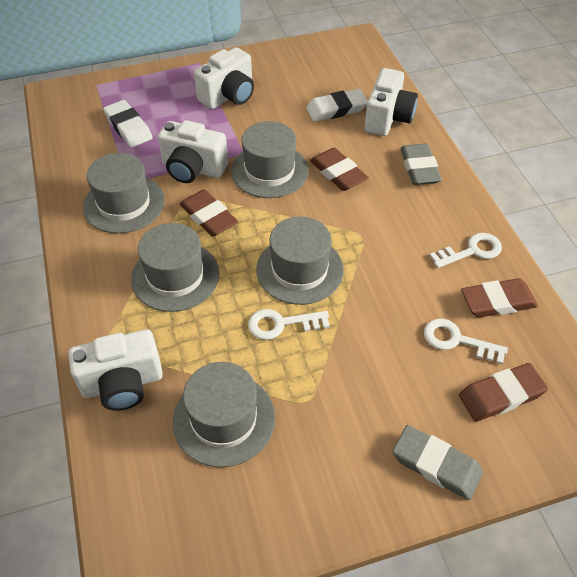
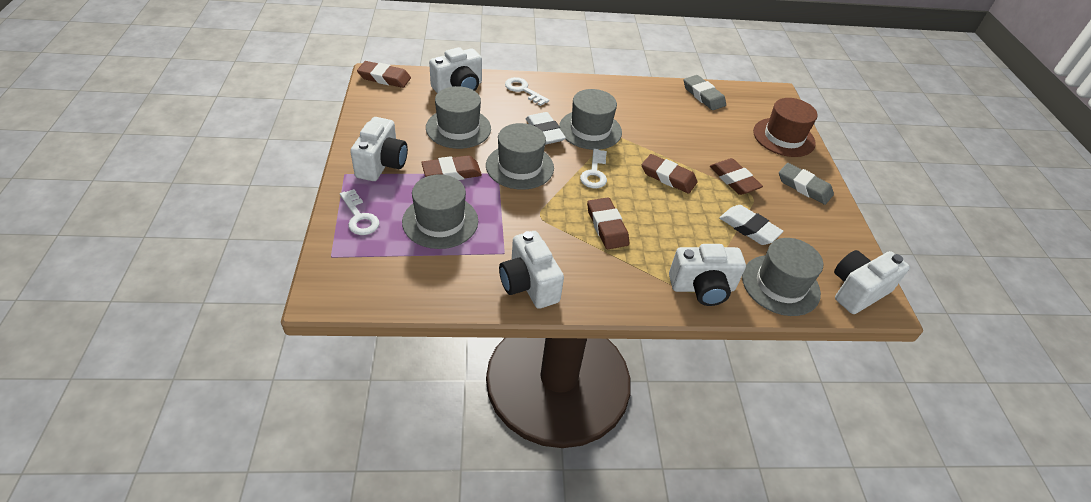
brown eraser: 4 -> 5
brown hat: 0 -> 1
white camera: 4 -> 5

